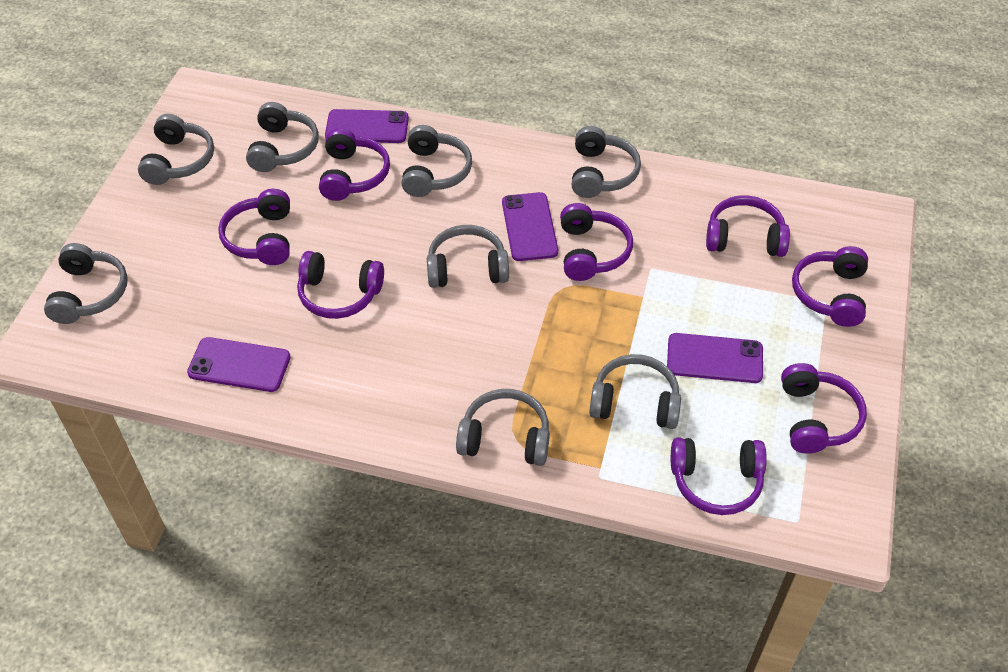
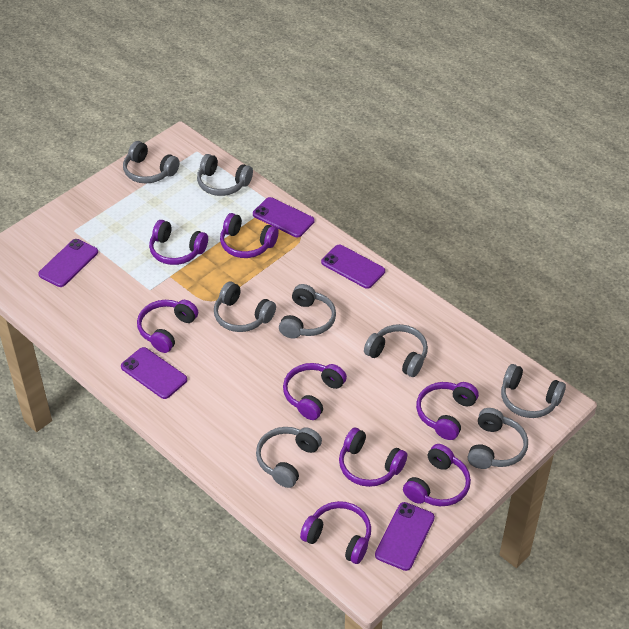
purple phone: 4 -> 5

